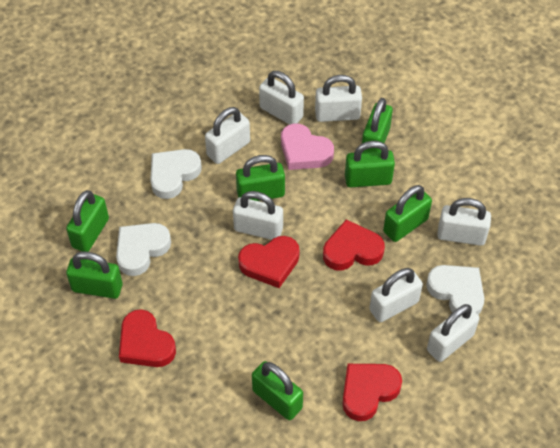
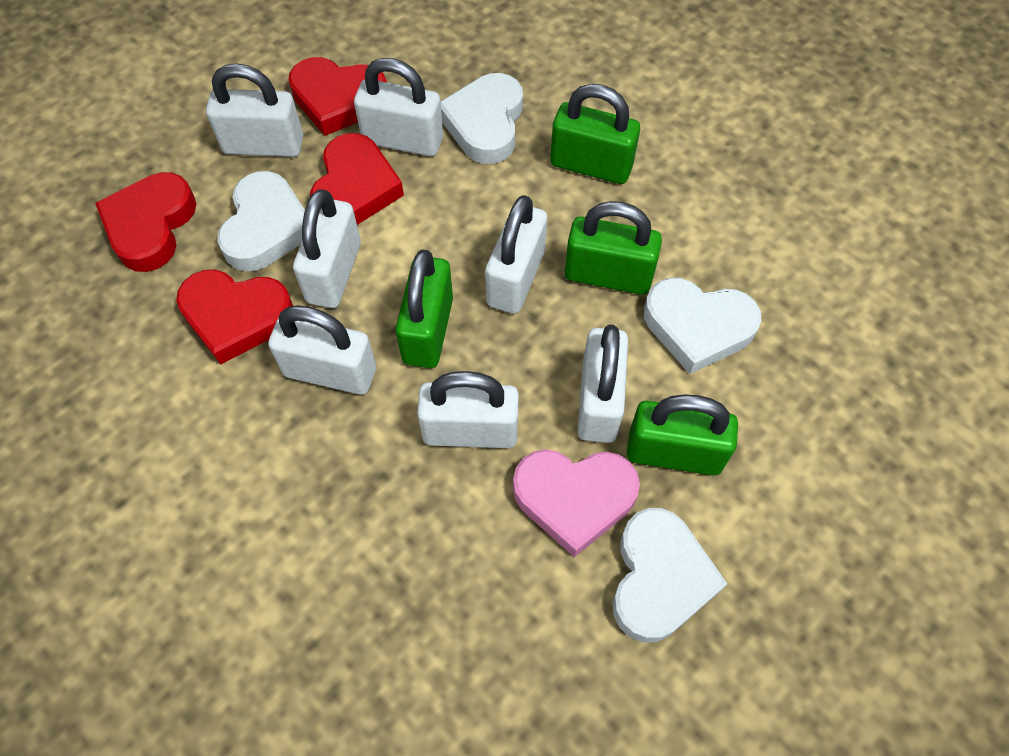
green padlock: 7 -> 4
white heart: 3 -> 4

